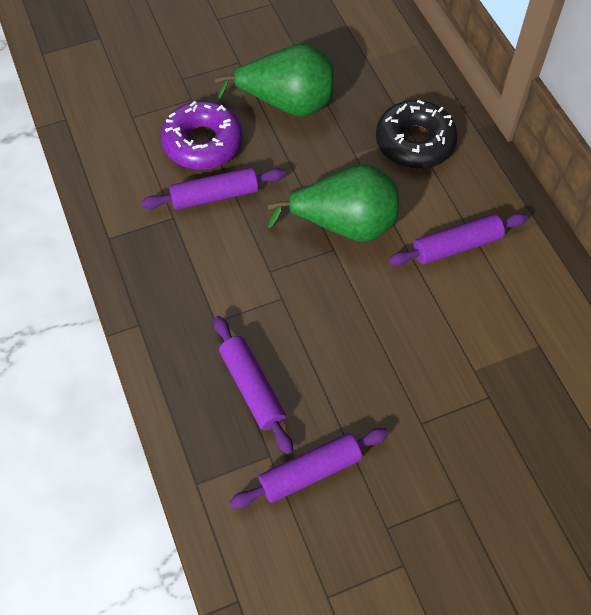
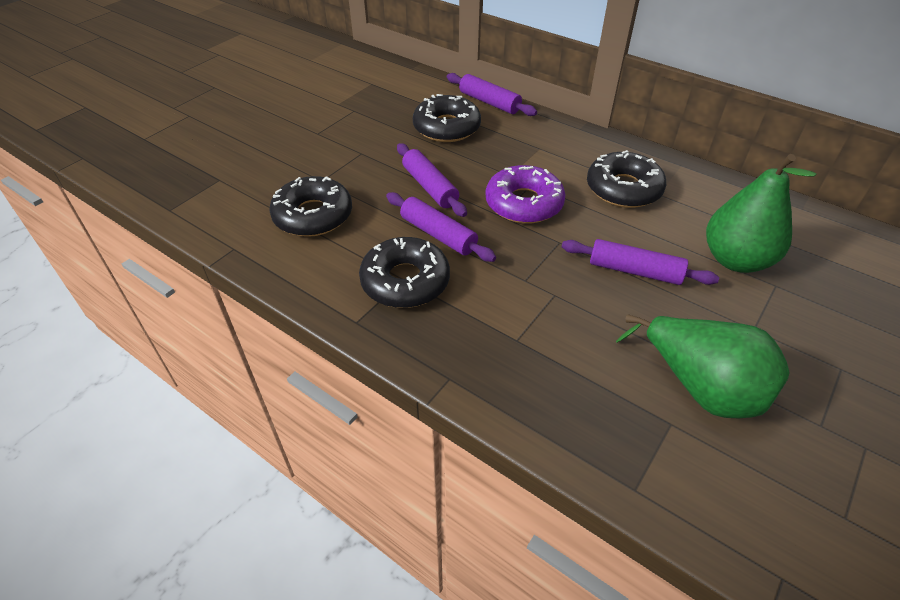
black donut: 1 -> 4

